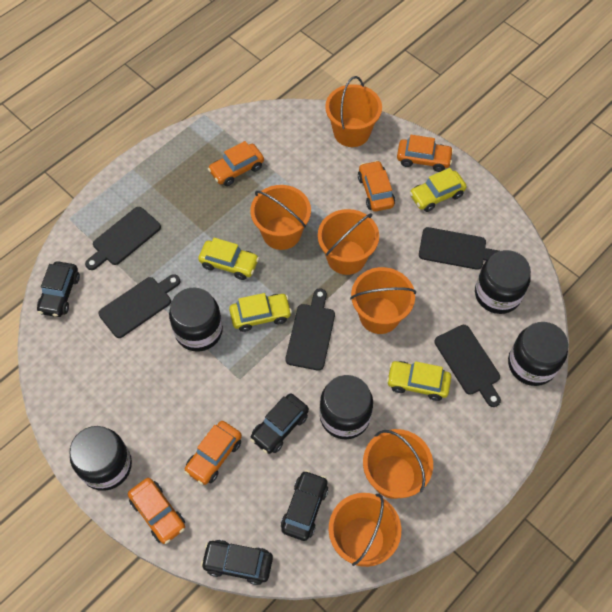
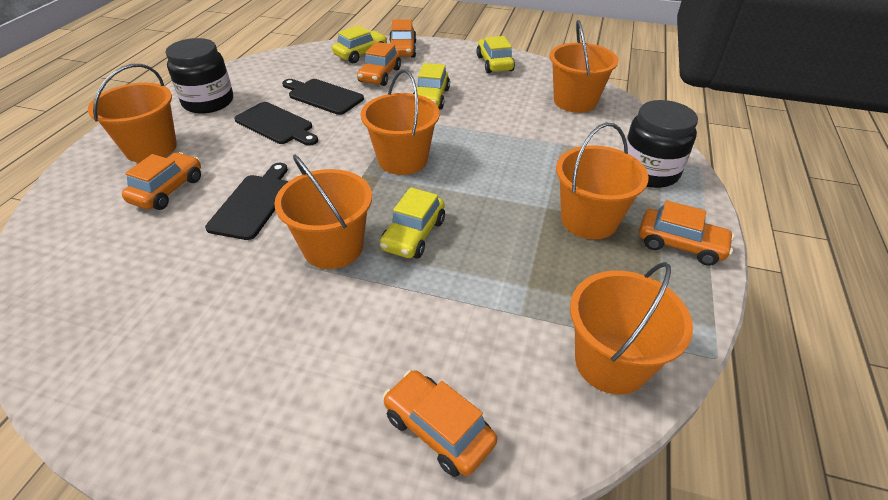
black car: 4 -> 0
black cutting board: 5 -> 3
black jar: 5 -> 2

